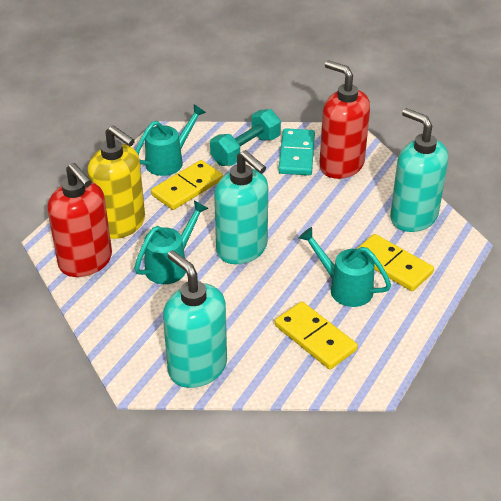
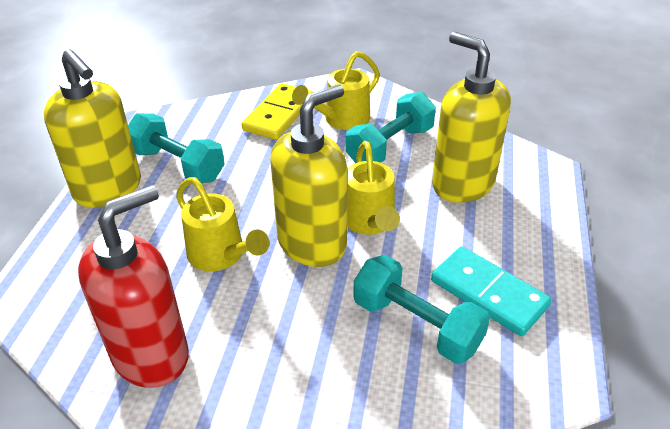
red soap dispenser: 2 -> 1
turquoise dumbbell: 1 -> 3
turquoise soap dispenser: 3 -> 0
turquoise watering can: 3 -> 0
yellow domino: 3 -> 1
yellow soap dispenser: 1 -> 3
yellow watering can: 0 -> 3

